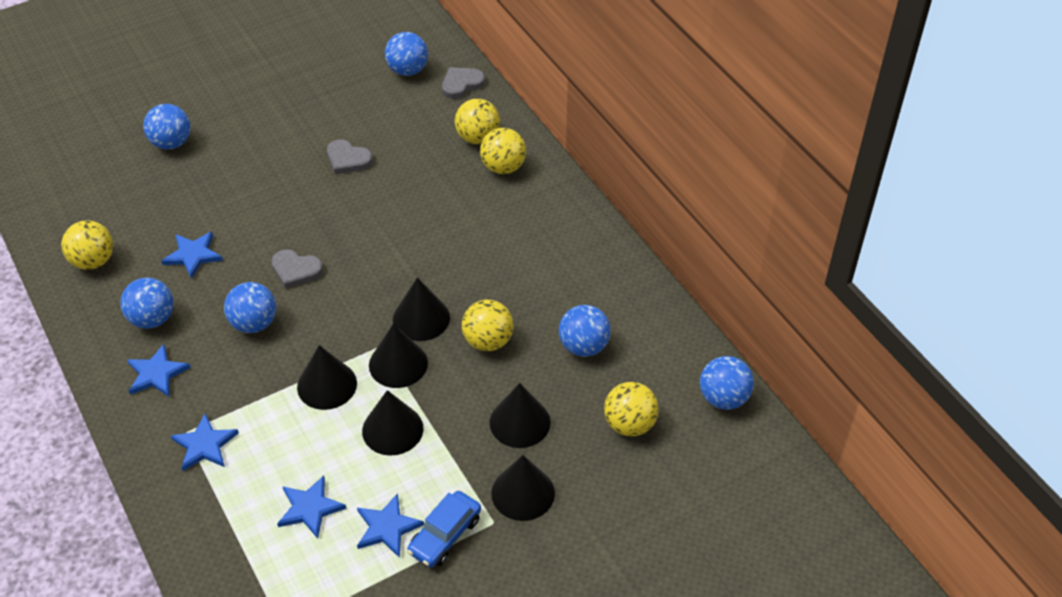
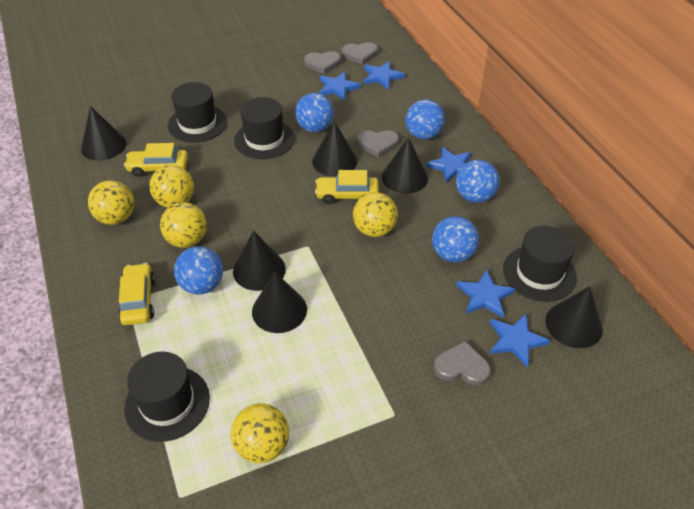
black hat: 0 -> 4
blue ball: 6 -> 5
blue car: 1 -> 0
grey heart: 3 -> 4
yellow car: 0 -> 3

